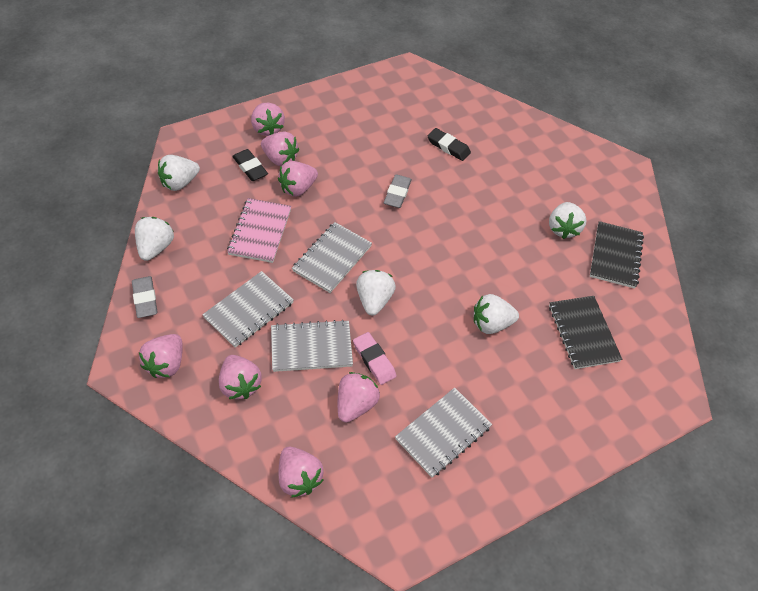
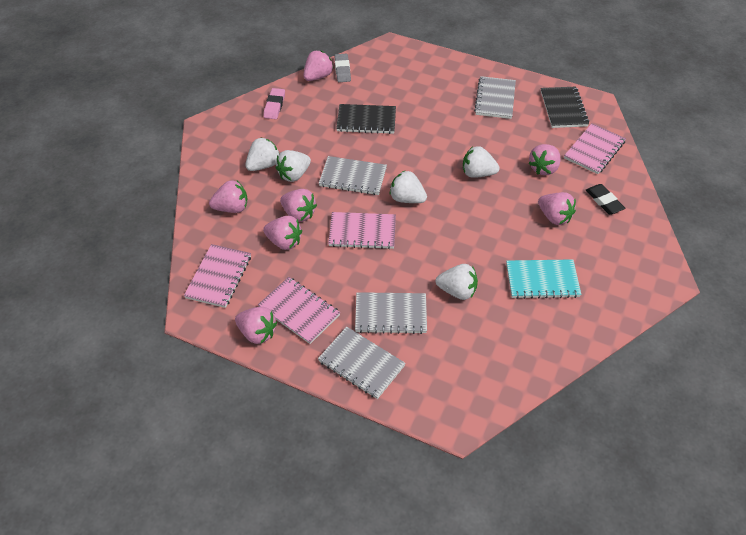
black eraser: 2 -> 1
grey eraser: 2 -> 1
pink notebook: 1 -> 4
turquoise notebook: 0 -> 1

